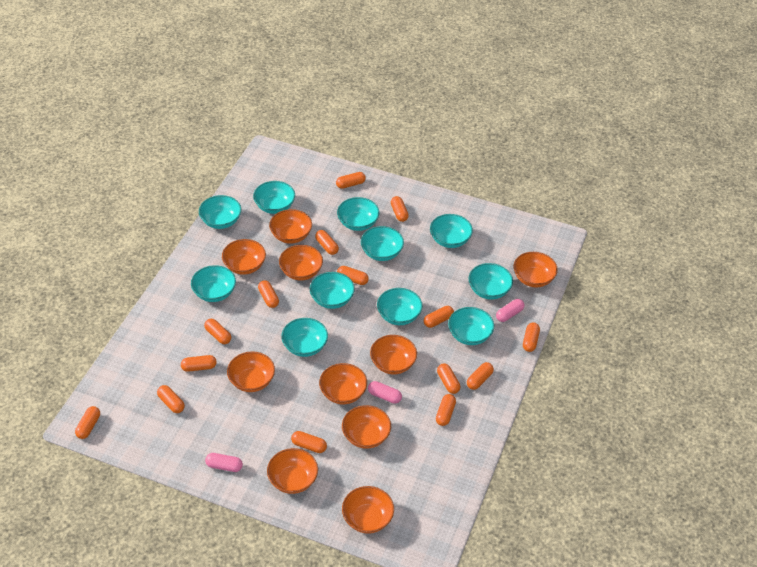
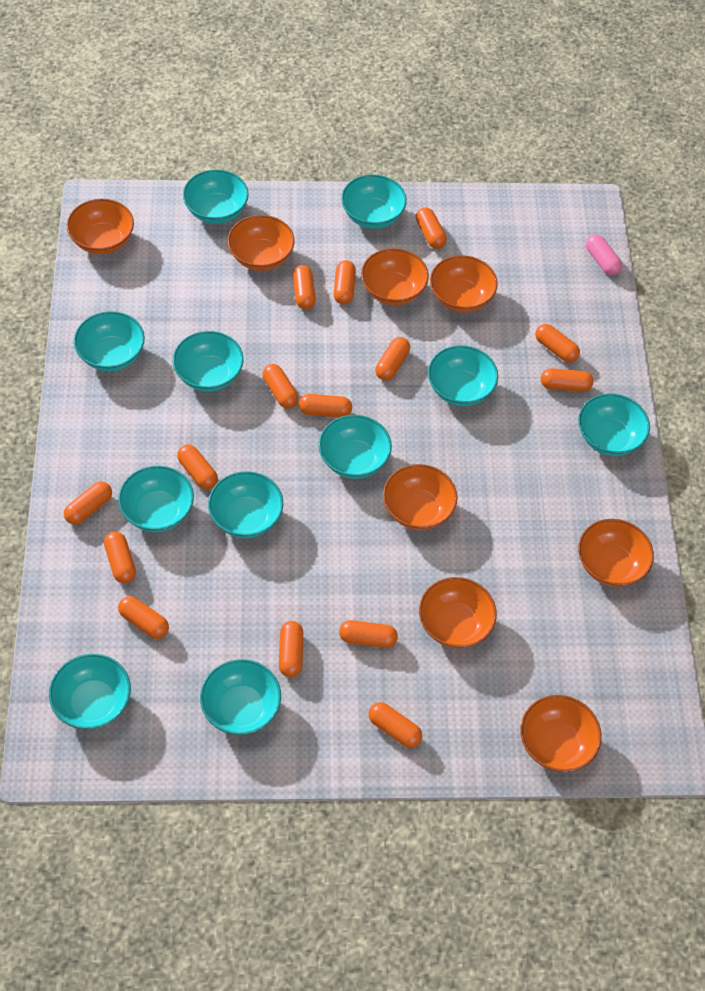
orange bowl: 10 -> 8
pink capsule: 3 -> 1

